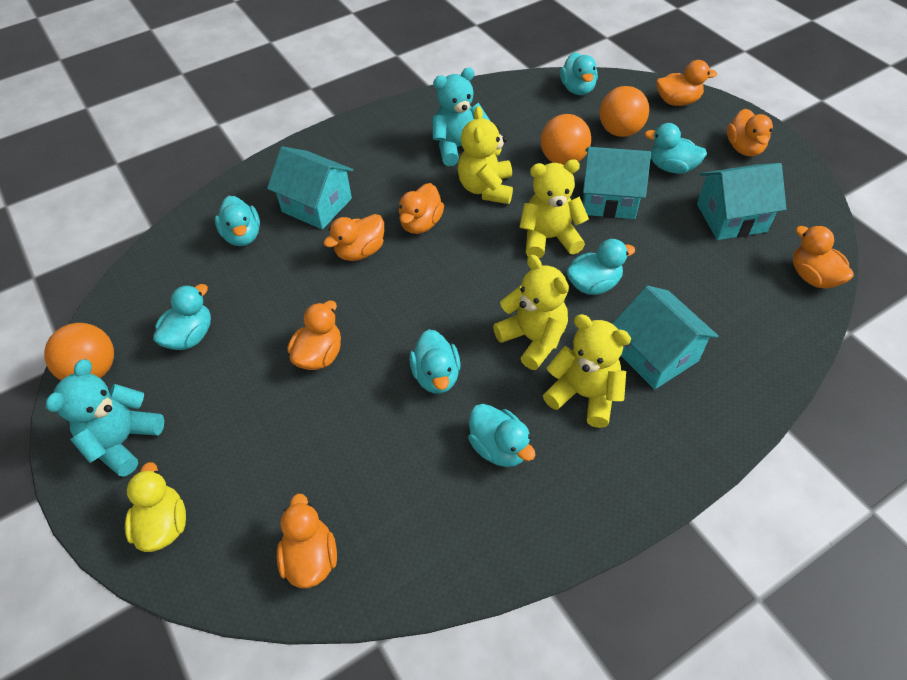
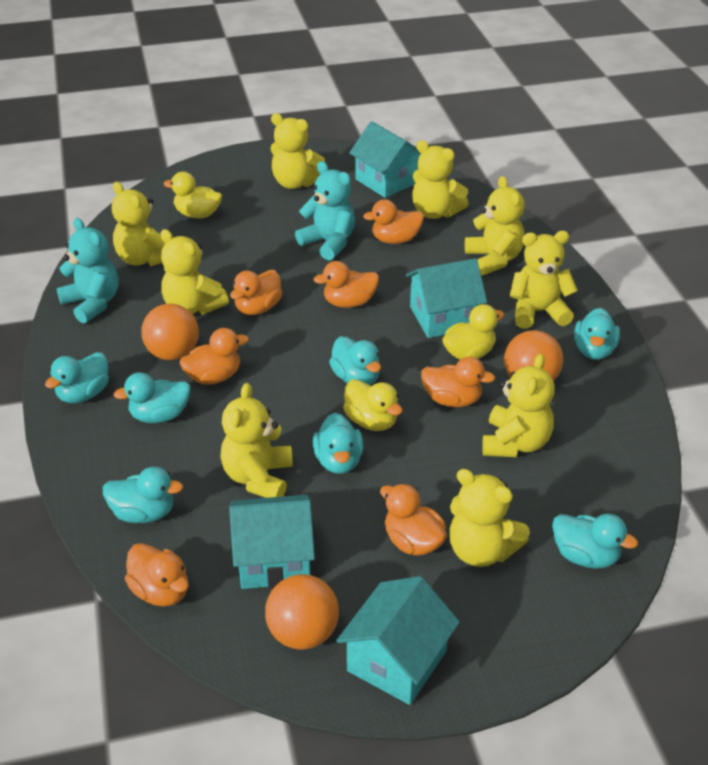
yellow duck: 1 -> 3
yellow teddy bear: 4 -> 9

